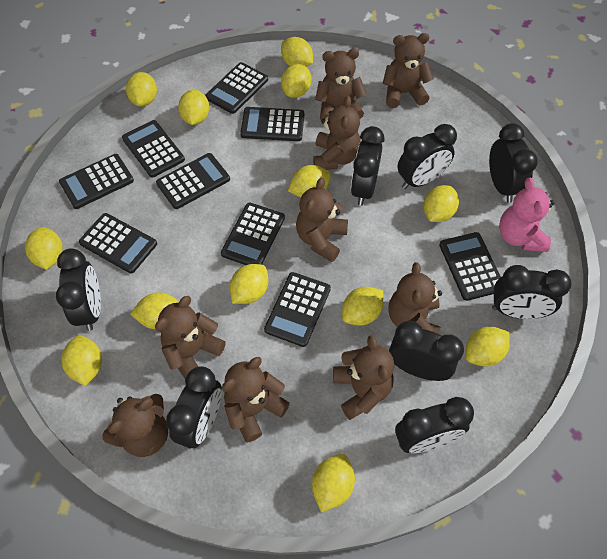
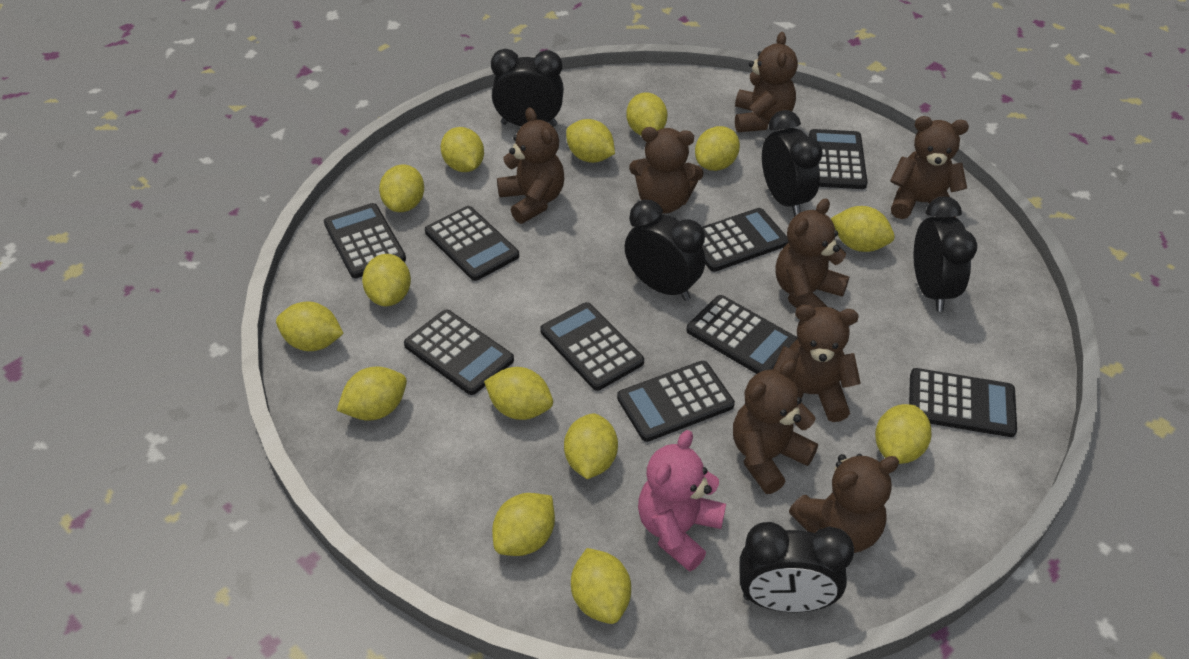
black clock: 8 -> 5
brown teddy bear: 9 -> 8
yellow lemon: 13 -> 14

